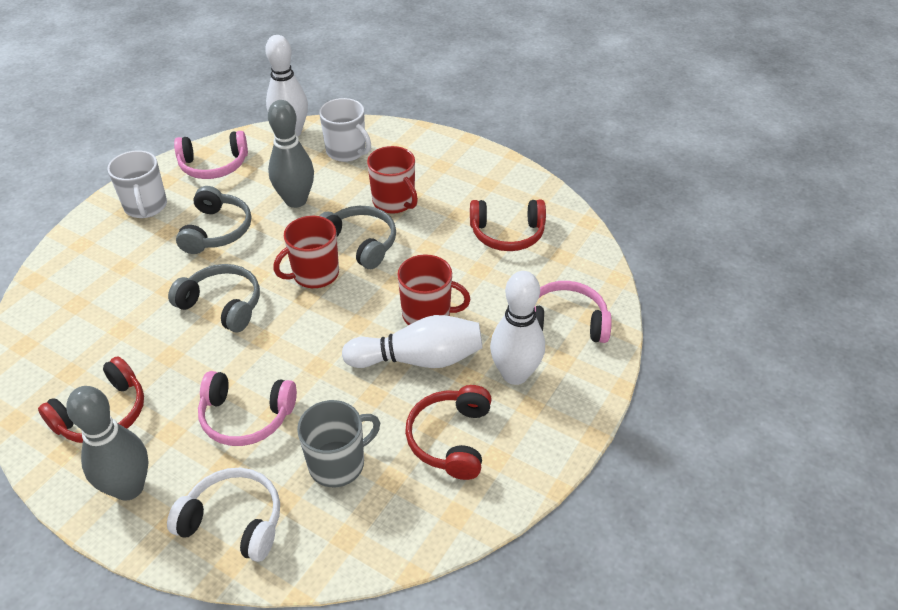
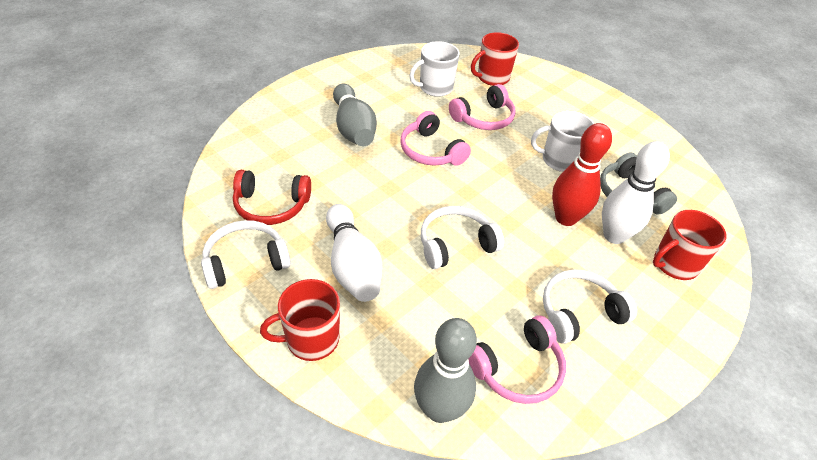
grey headphones: 3 -> 1
grey mug: 1 -> 0
red bowling pin: 0 -> 1
red headphones: 3 -> 1
white bowling pin: 3 -> 2
white headphones: 1 -> 3

